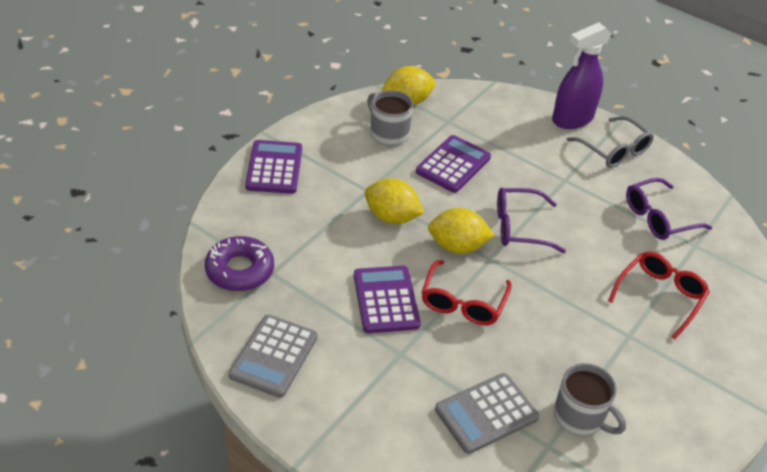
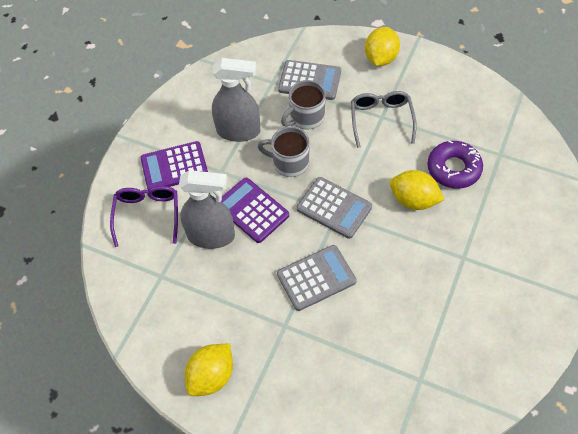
grey calculator: 2 -> 3
grey spray bottle: 0 -> 2
purple calculator: 3 -> 2
purple glasses: 2 -> 1
purple spray bottle: 1 -> 0
red glasses: 2 -> 0

